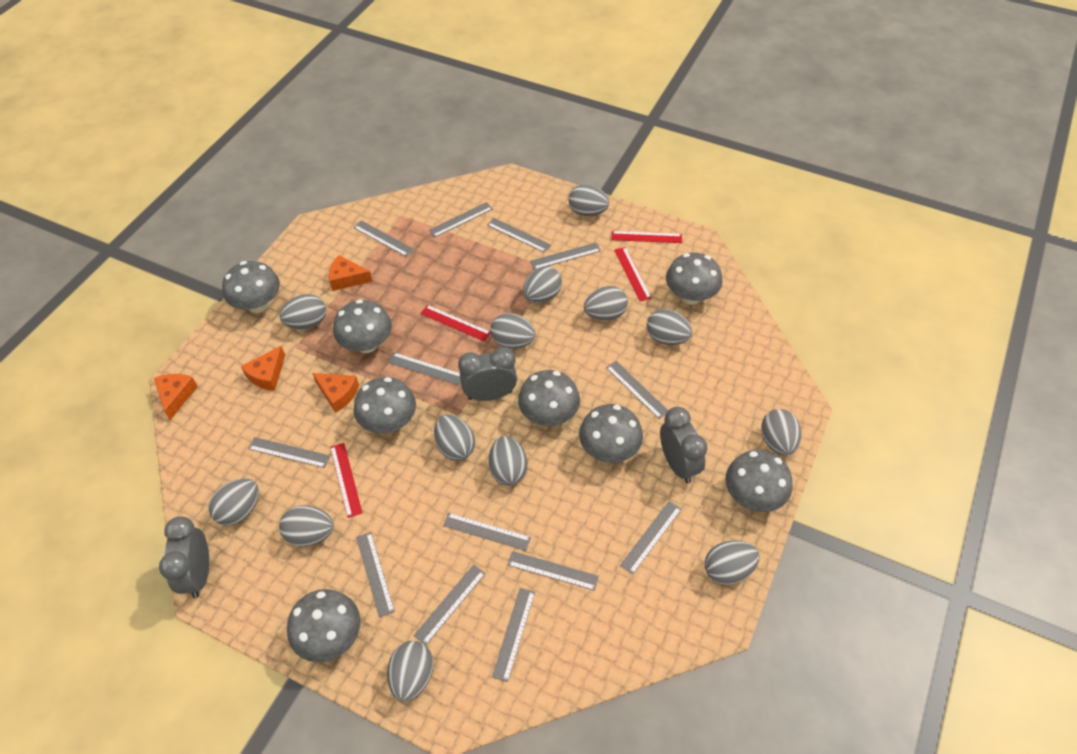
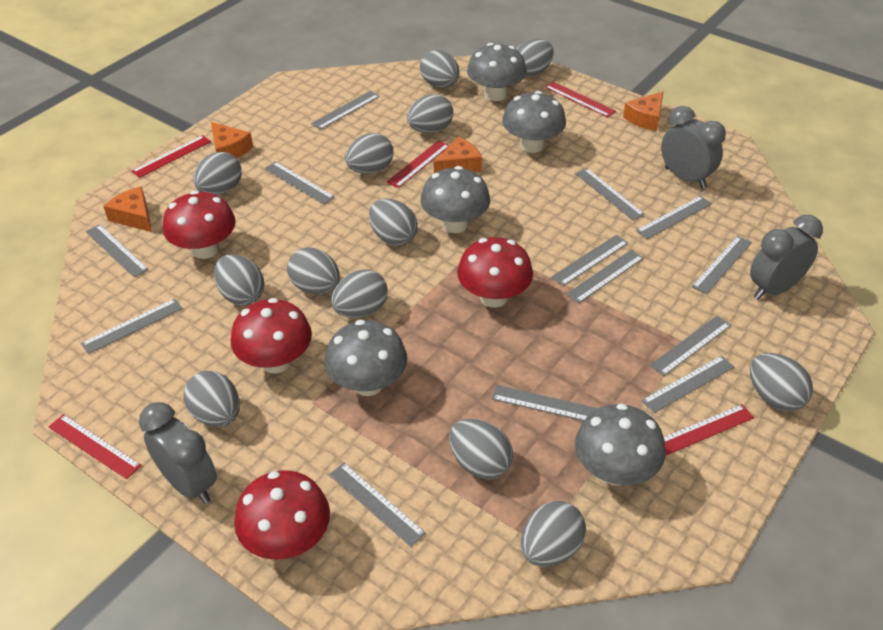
grey mushroom: 8 -> 5
red mushroom: 0 -> 4
red ruler: 4 -> 5

